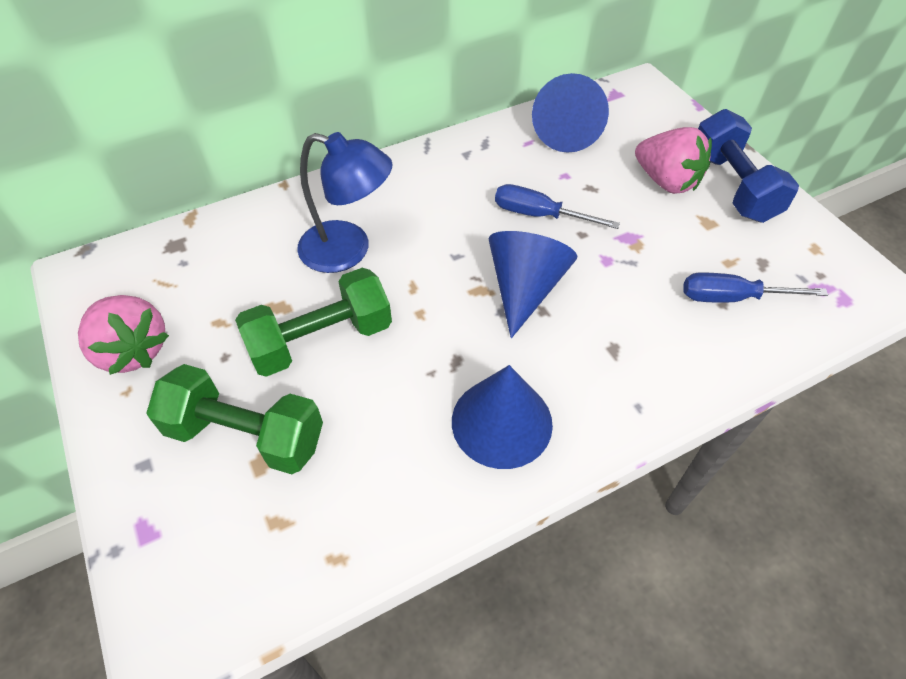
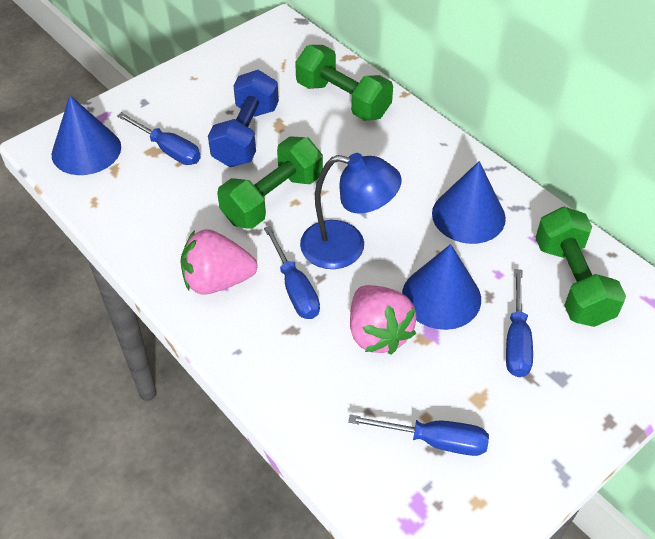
blue screwdriver: 2 -> 4
green dumbbell: 2 -> 3

